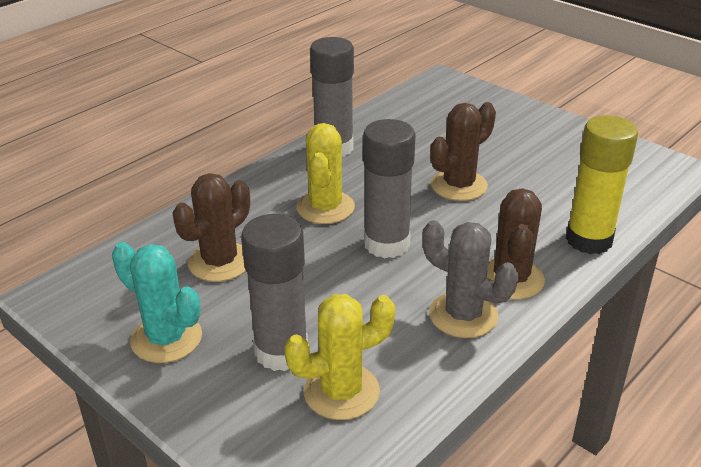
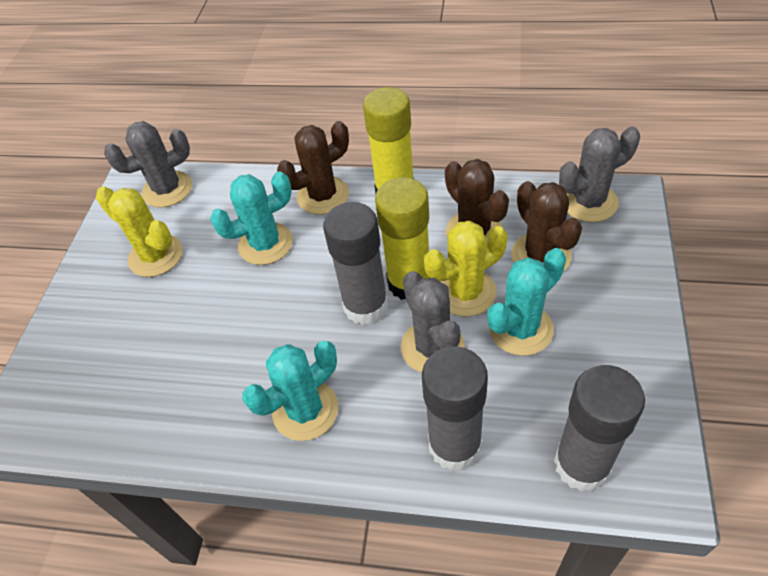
grey cactus: 1 -> 3
turquoise cactus: 1 -> 3
yellow glue stick: 1 -> 2

